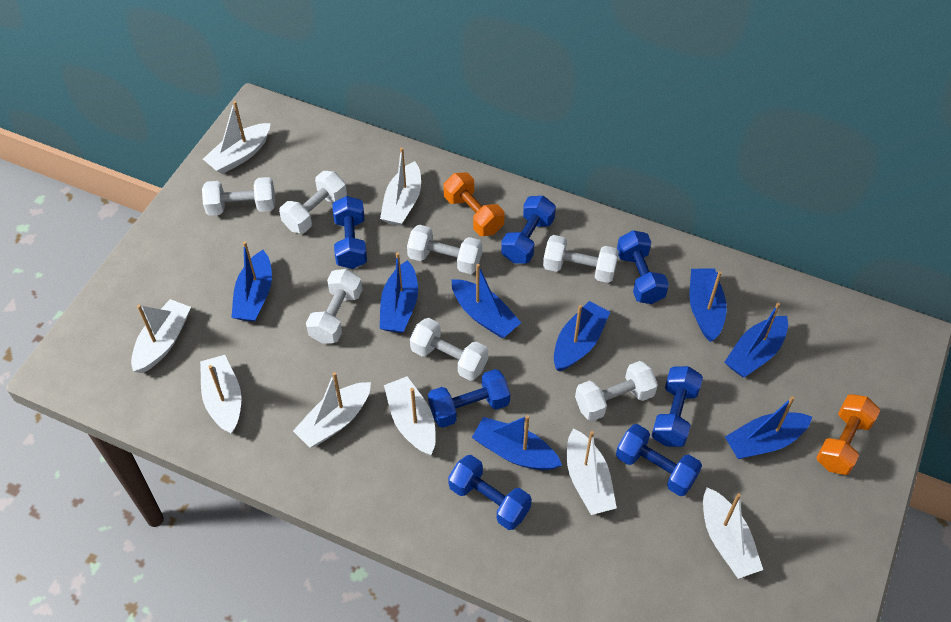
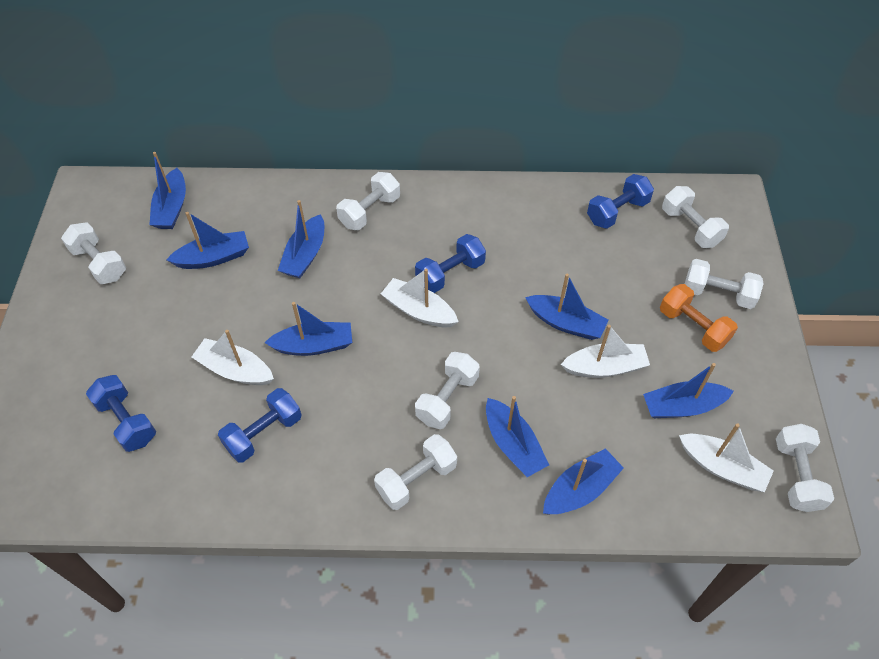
blue dumbbell: 7 -> 4
orange dumbbell: 2 -> 1
white boat: 8 -> 4

